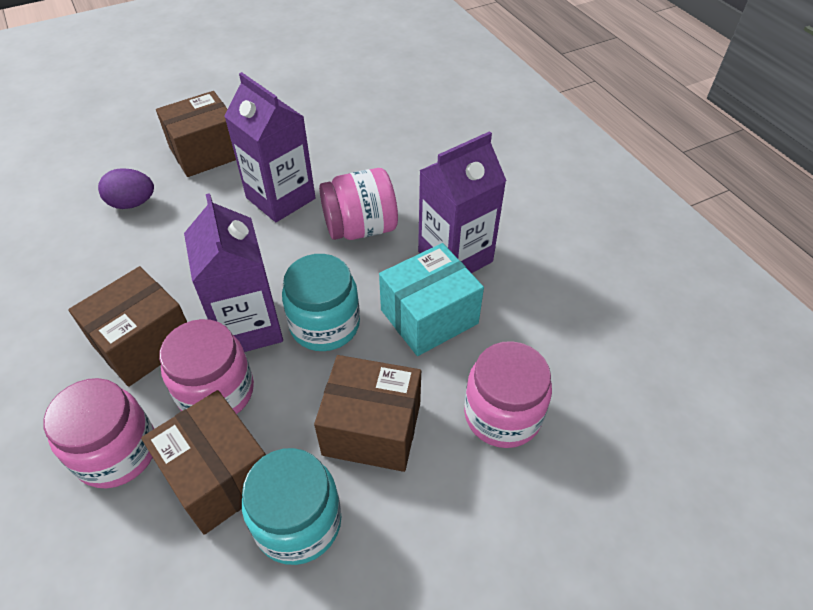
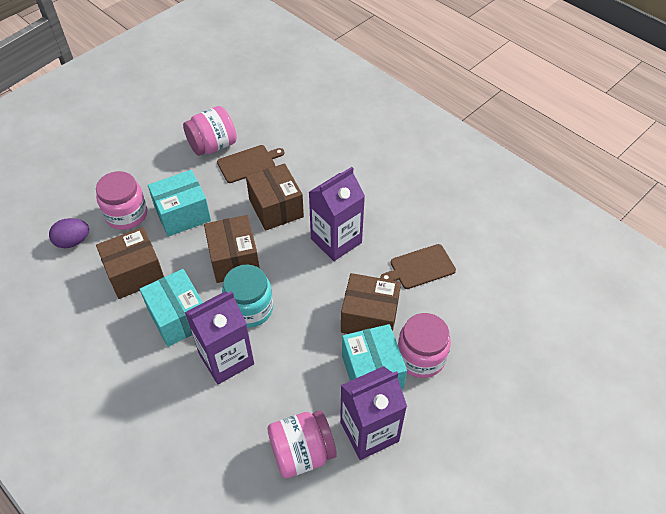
brown cutting board: 0 -> 2
turquoise box: 1 -> 3
turquoise jar: 2 -> 1

